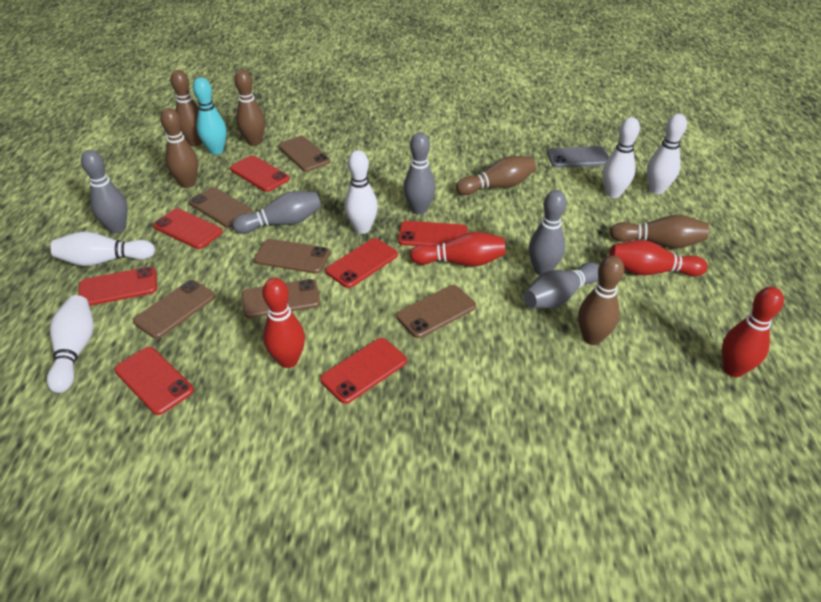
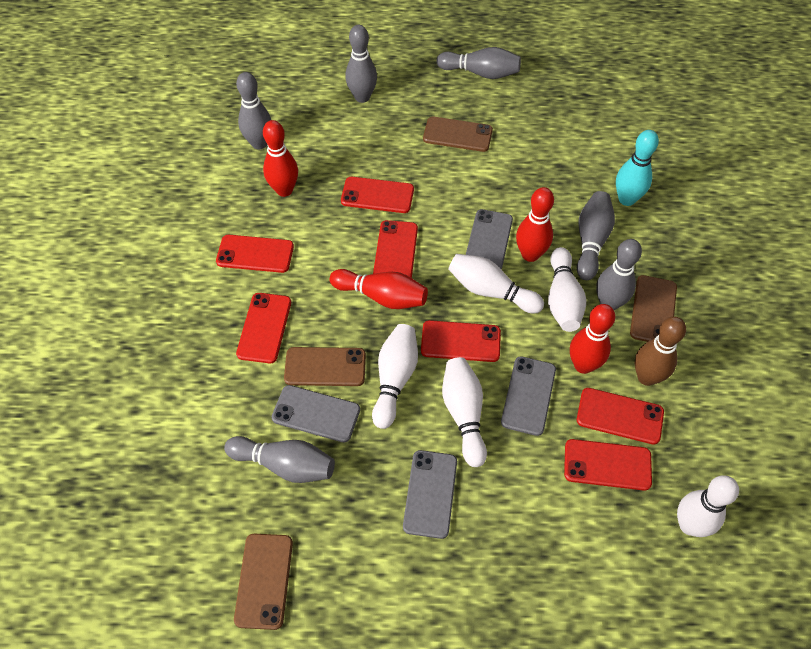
brown bowling pin: 6 -> 1
brown phone: 6 -> 4
grey bowling pin: 5 -> 6
grey phone: 1 -> 4

